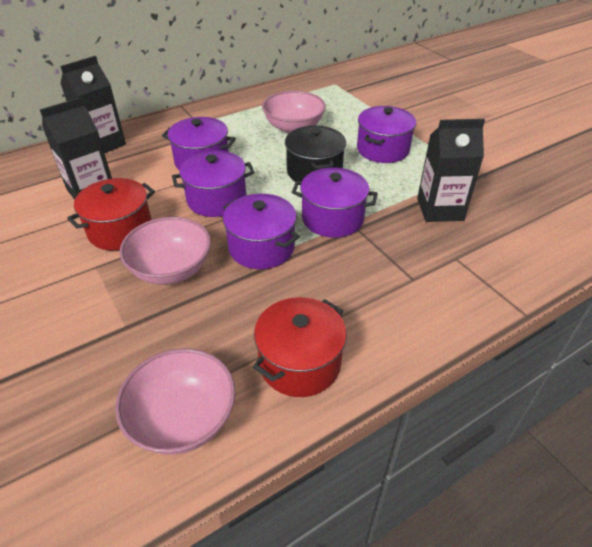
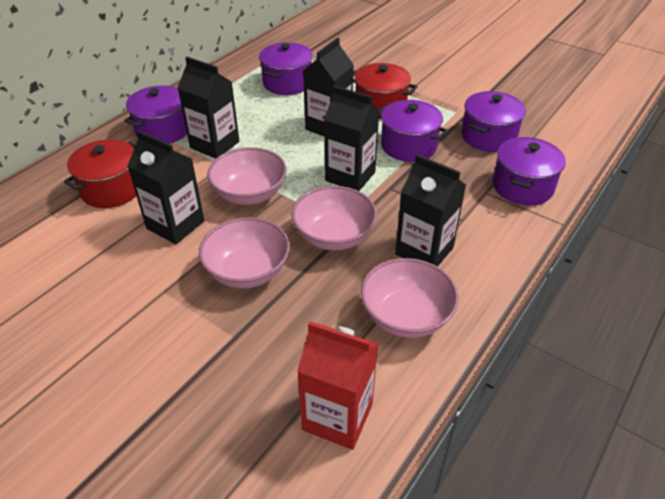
black carton: 3 -> 5
black pot: 1 -> 0
pink bowl: 3 -> 4
red carton: 0 -> 1

